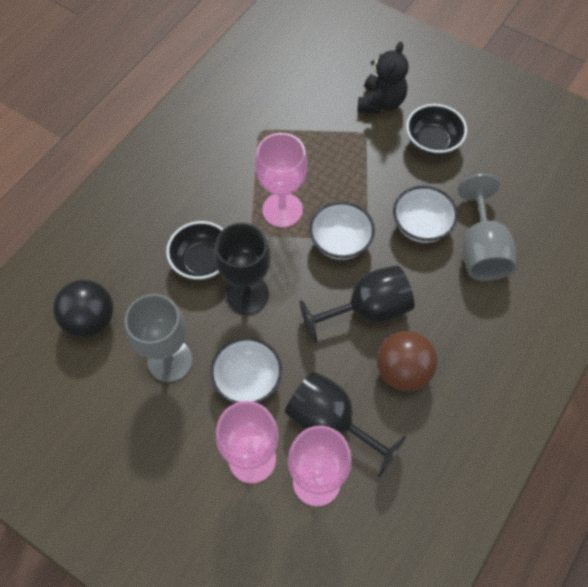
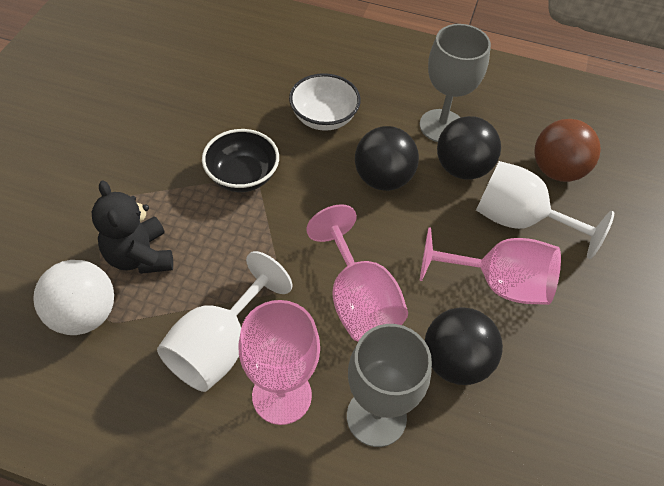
black ball: 1 -> 3
black bowl: 2 -> 1
black goblet: 3 -> 0
white ball: 0 -> 1
white bowl: 3 -> 1
white goblet: 0 -> 2

